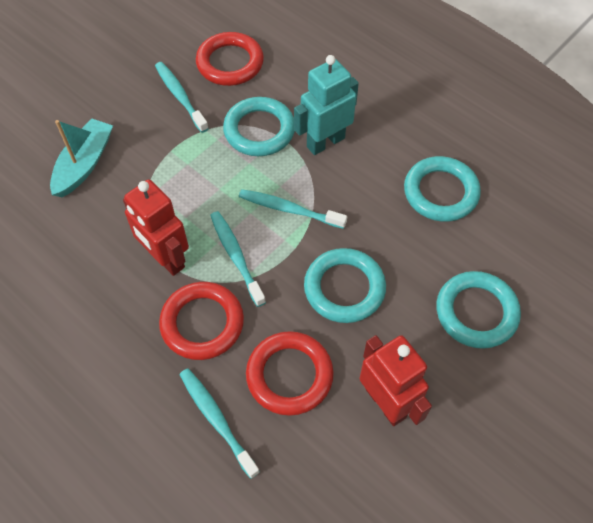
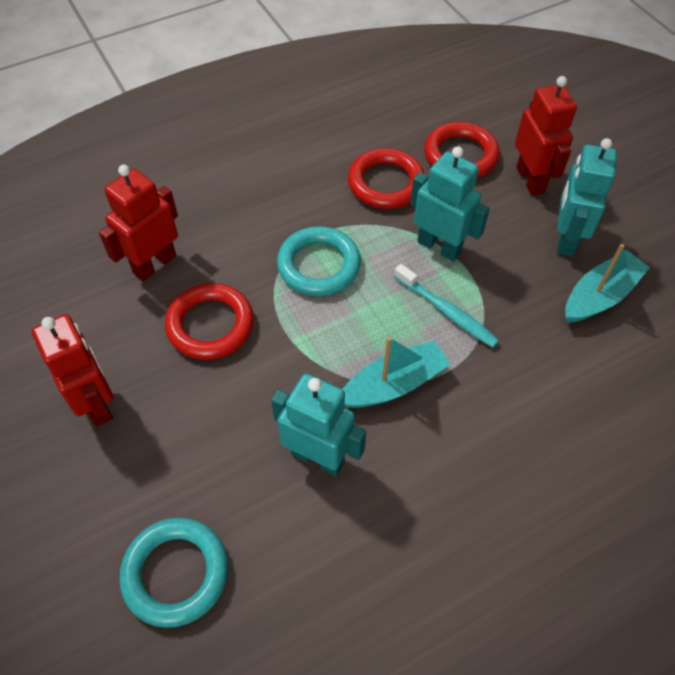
red robot: 2 -> 3
turquoise boat: 1 -> 2
turquoise ring: 4 -> 2
turquoise robot: 1 -> 3
turquoise toothbrush: 4 -> 1

